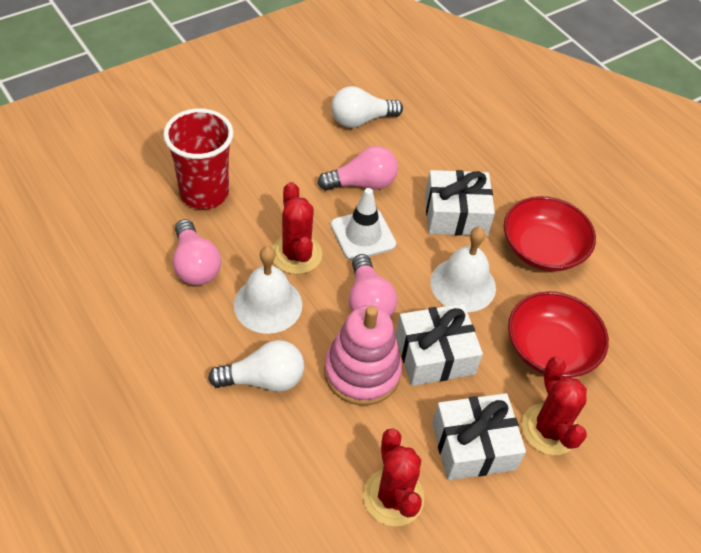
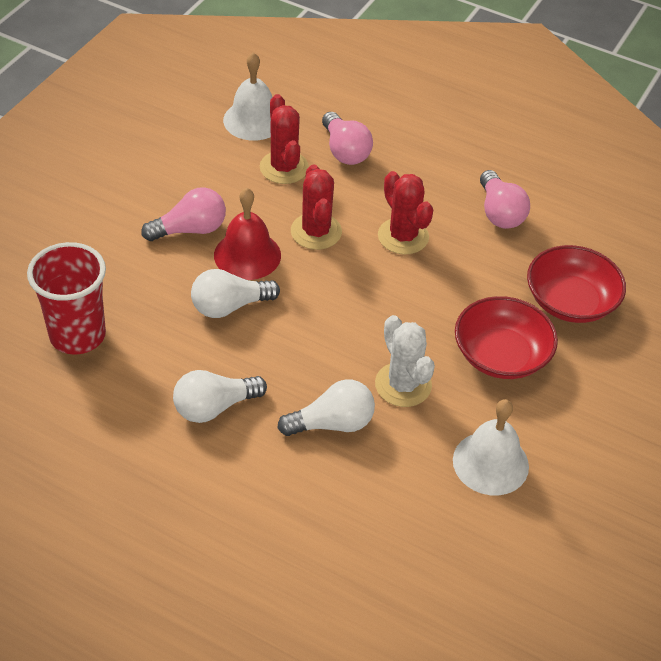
pink stacking toy: 1 -> 0
red bell: 0 -> 1
white cactus: 0 -> 1
white gift: 3 -> 0
white light bulb: 2 -> 3
white traffic cone: 1 -> 0

